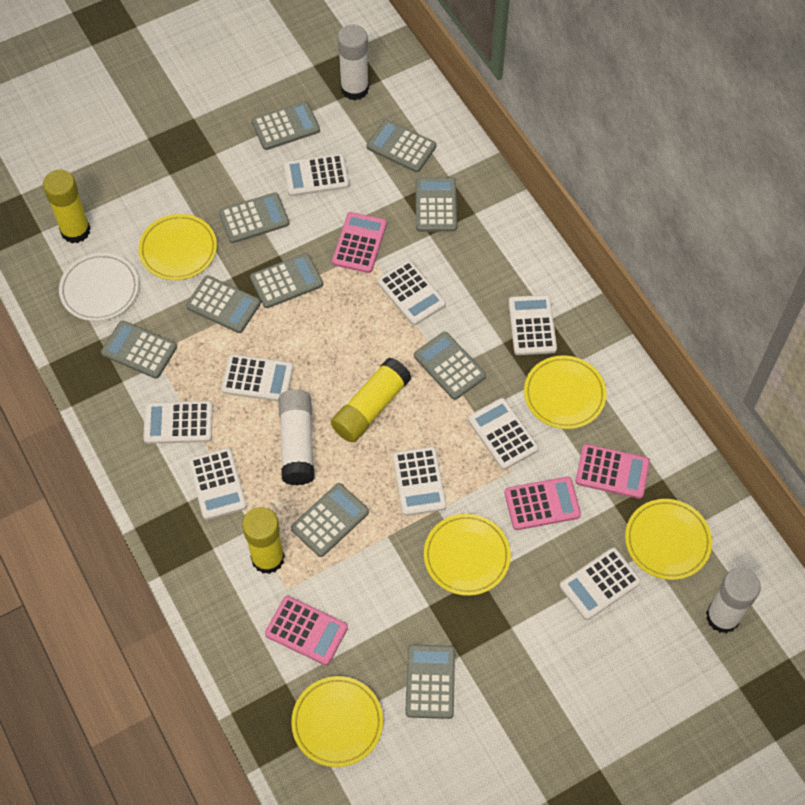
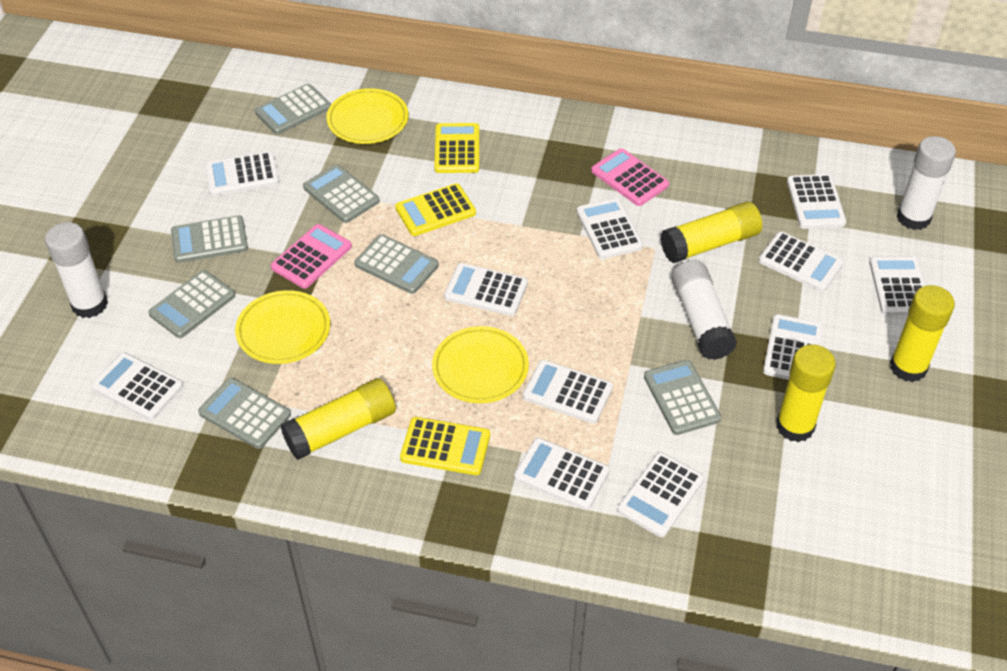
grey calculator: 10 -> 7
pink calculator: 4 -> 2
white calculator: 9 -> 11
white plate: 1 -> 0
yellow calculator: 0 -> 3
yellow glue stick: 3 -> 4
yellow plate: 5 -> 3

